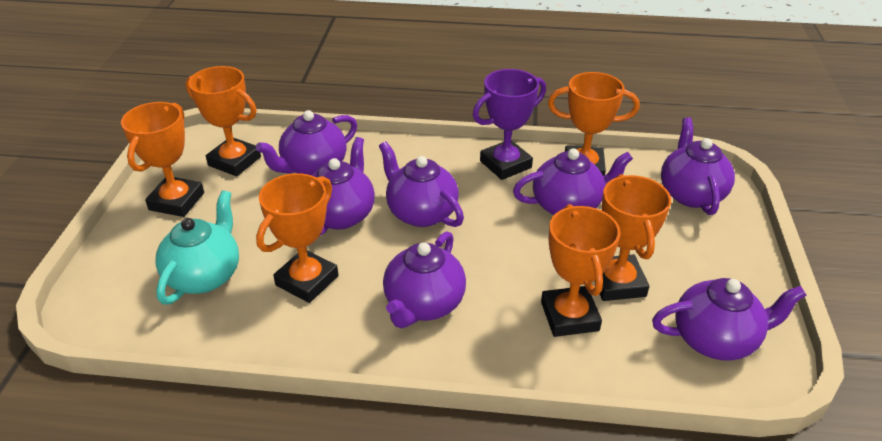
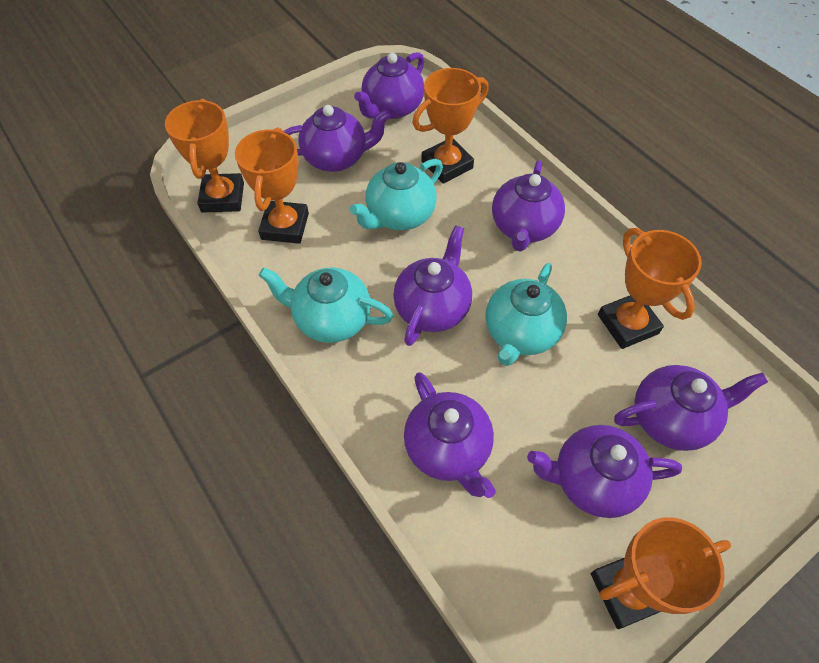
orange trophy: 6 -> 5
purple trophy: 1 -> 0
turquoise teapot: 1 -> 3

